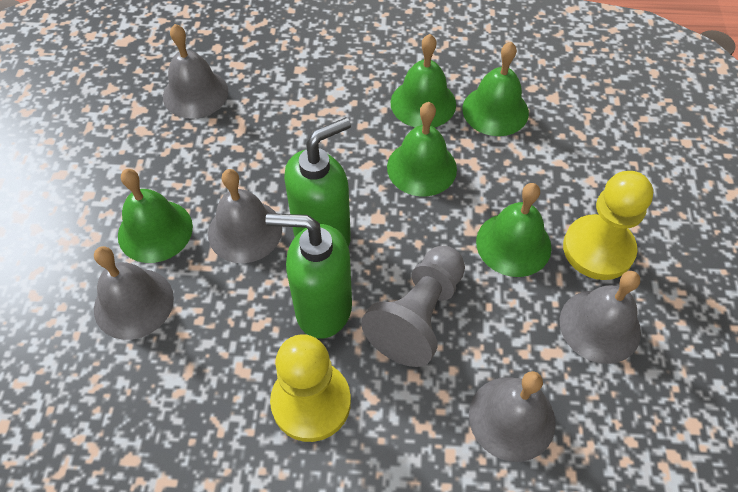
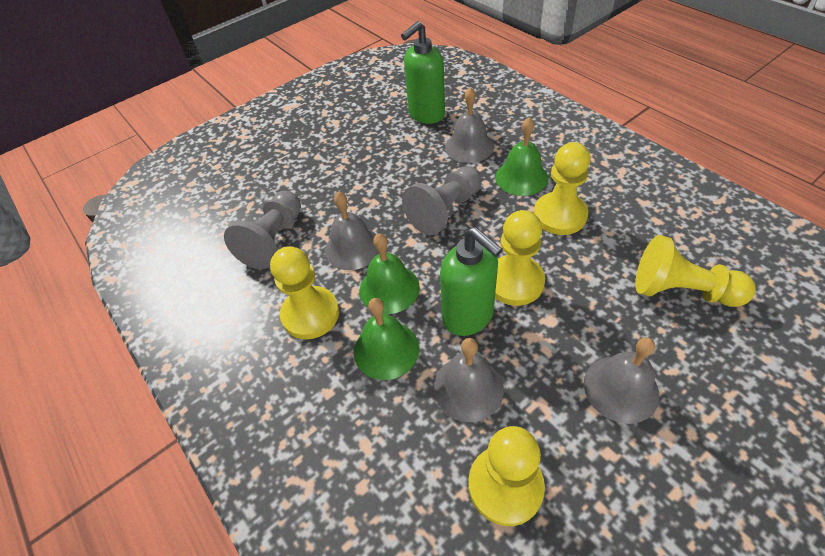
green bell: 5 -> 3
grey bell: 5 -> 4
grey pawn: 1 -> 2
yellow pawn: 2 -> 5

